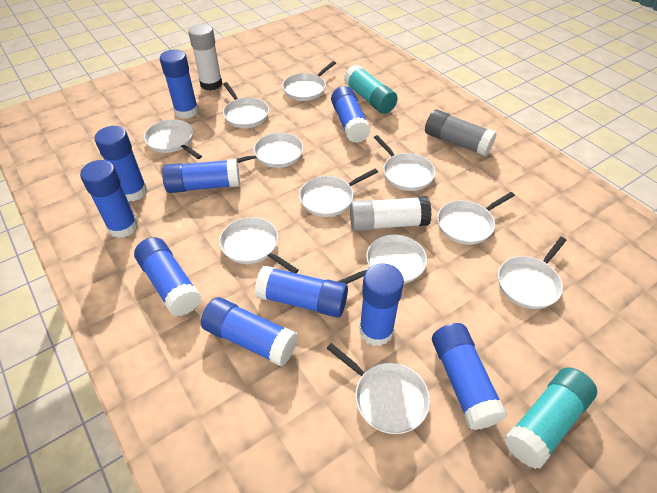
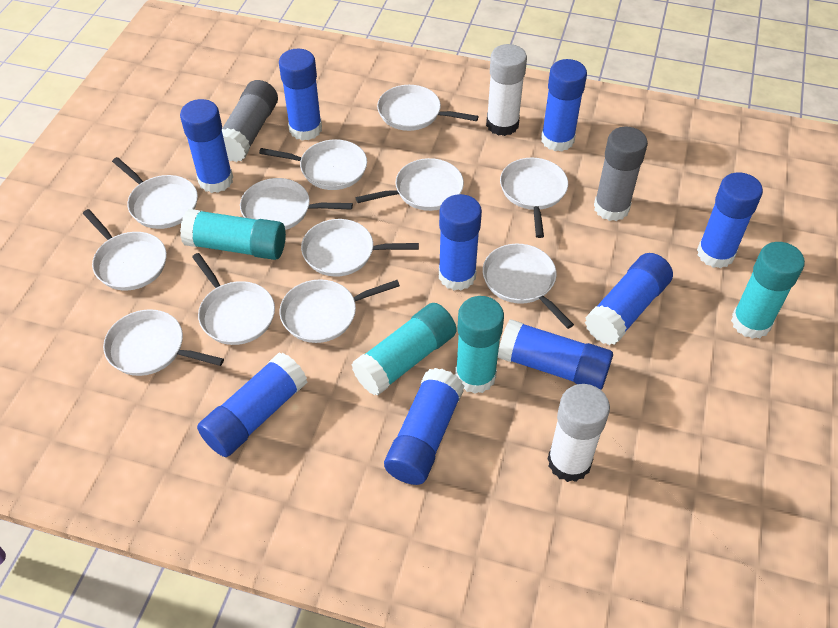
blue glue stick: 10 -> 9
grey glue stick: 1 -> 2
turquoise glue stick: 2 -> 4
white pan: 11 -> 12

